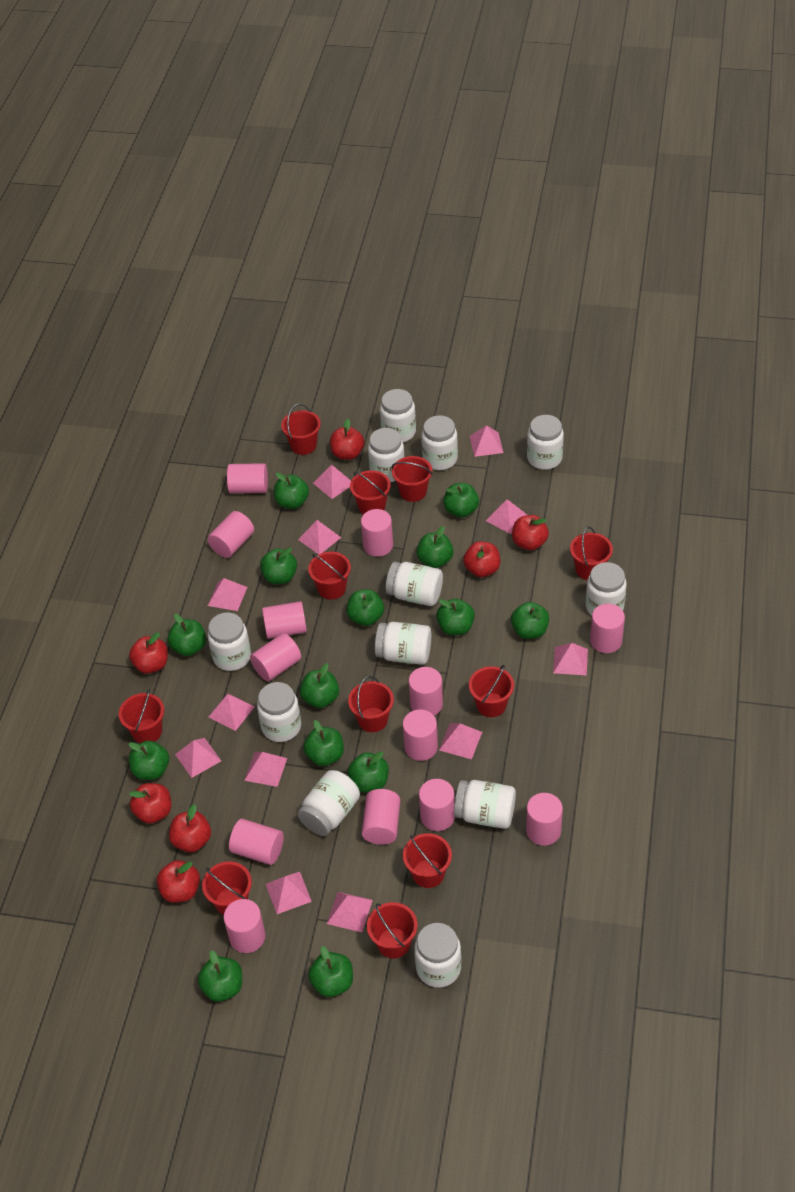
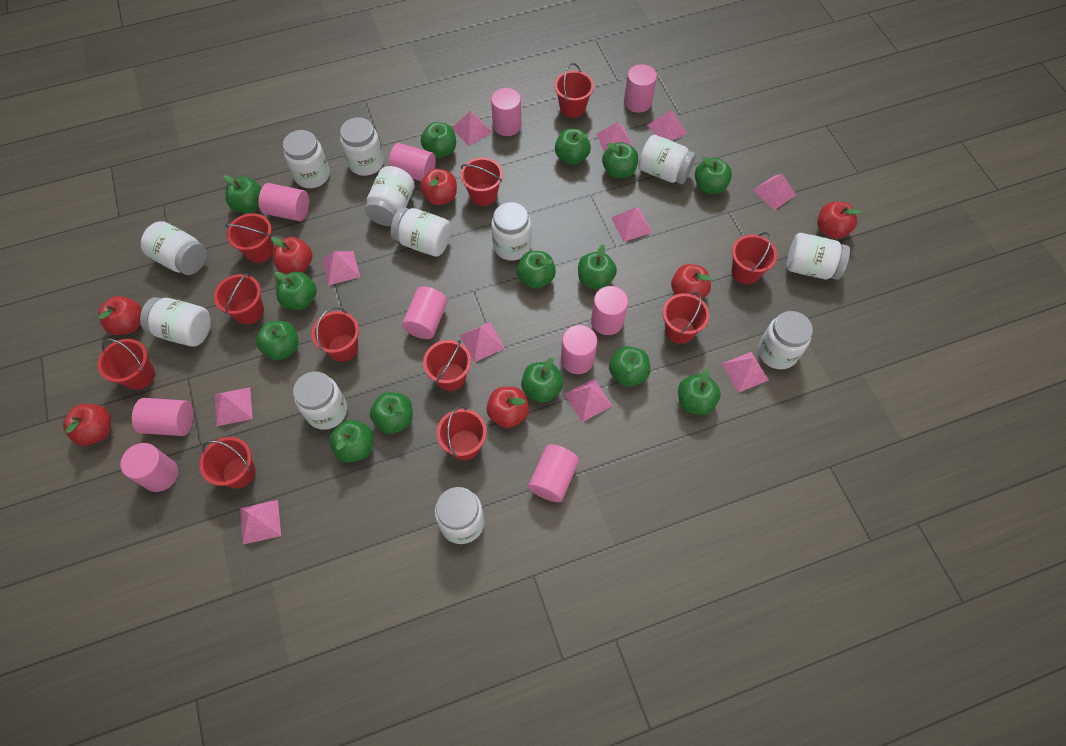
pink cylinder: 13 -> 10
pink pyramid: 12 -> 11

